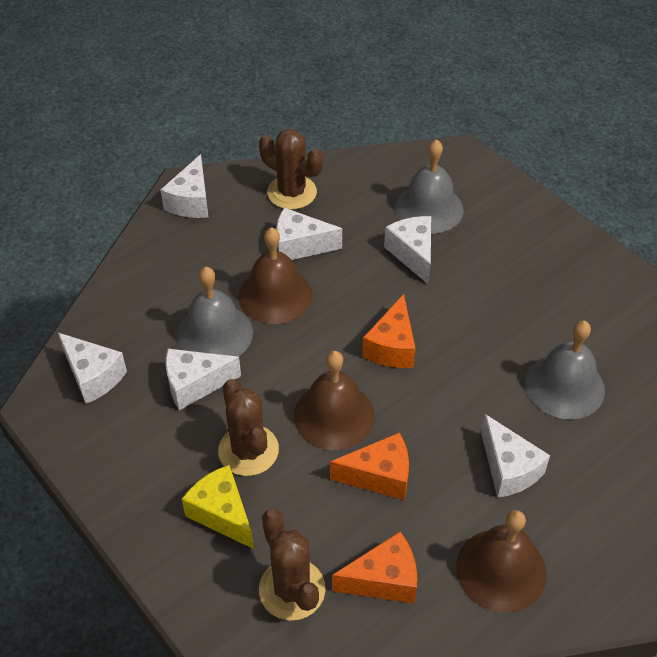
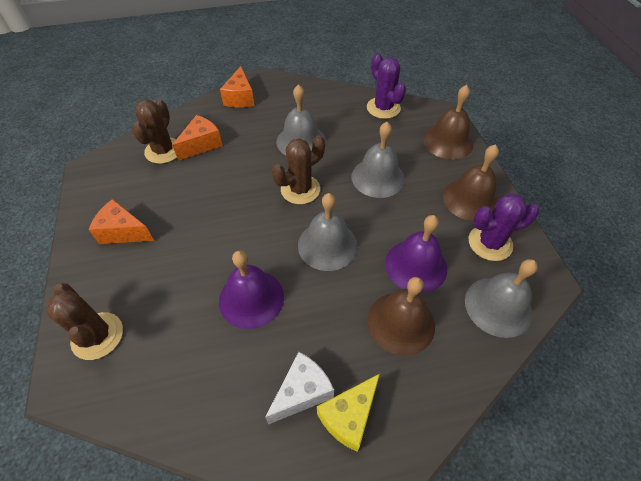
grey bell: 3 -> 4
purple bell: 0 -> 2
purple cactus: 0 -> 2
white cheese: 6 -> 1

